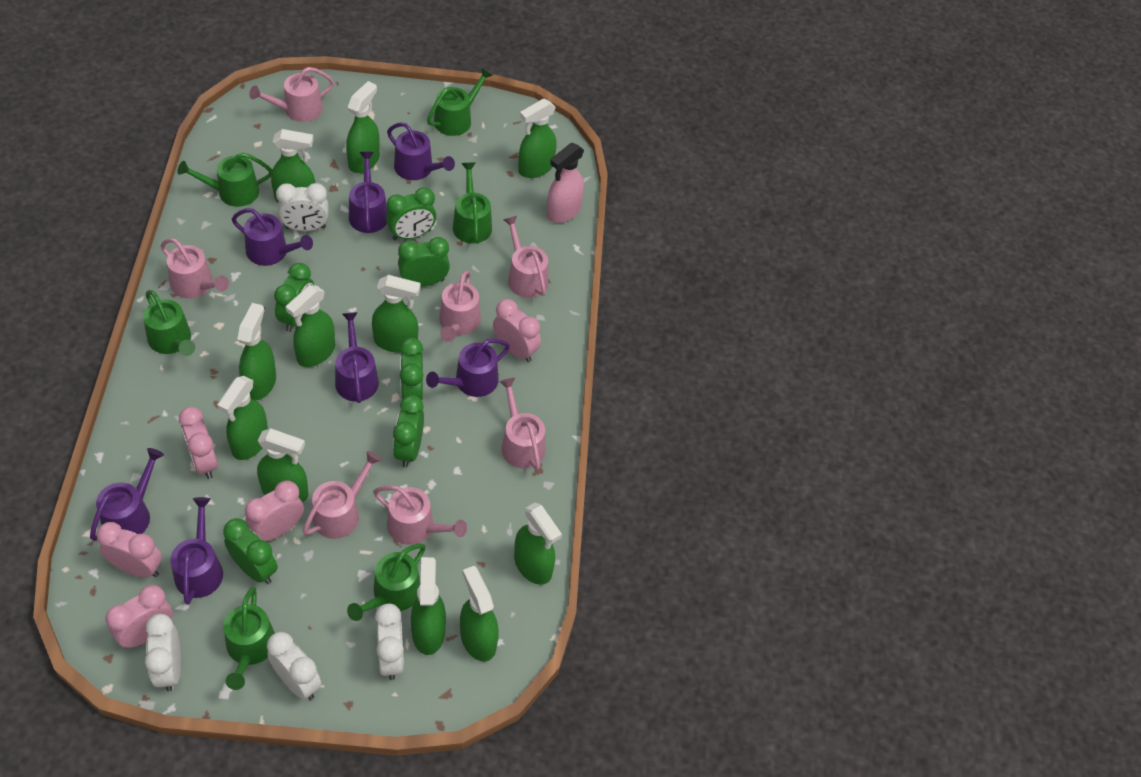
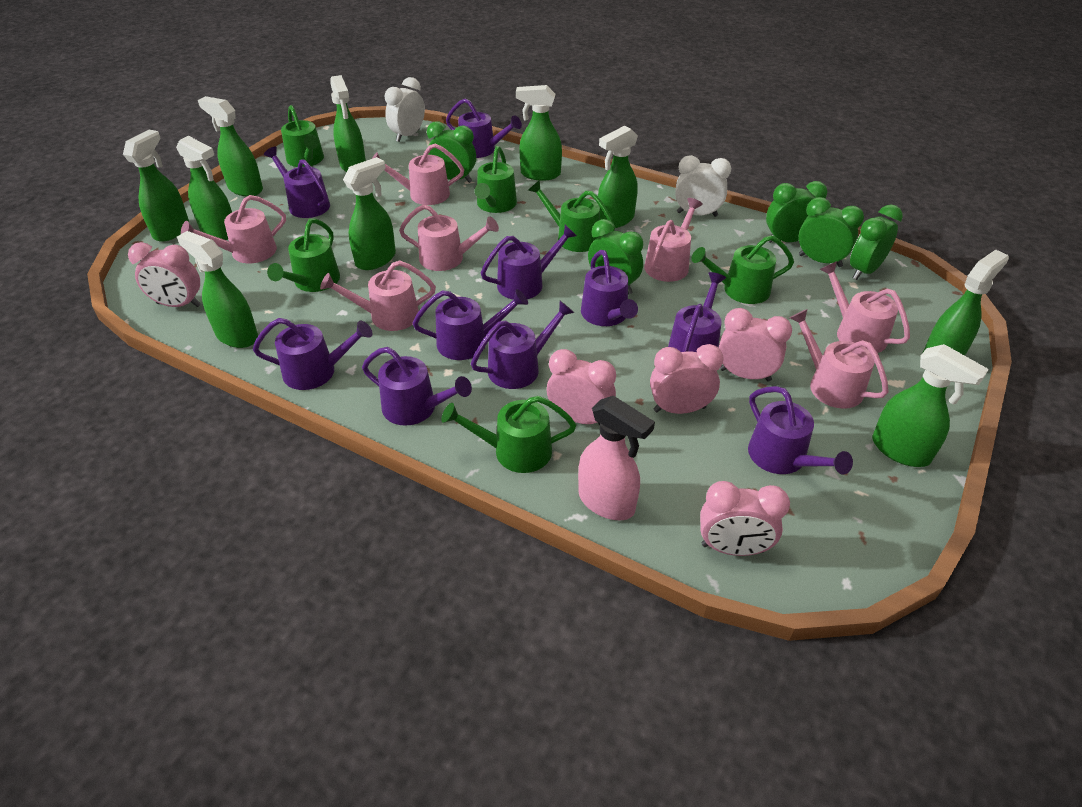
green clock: 6 -> 5
green spray bottle: 11 -> 10
purple watering can: 7 -> 10
white clock: 4 -> 2

